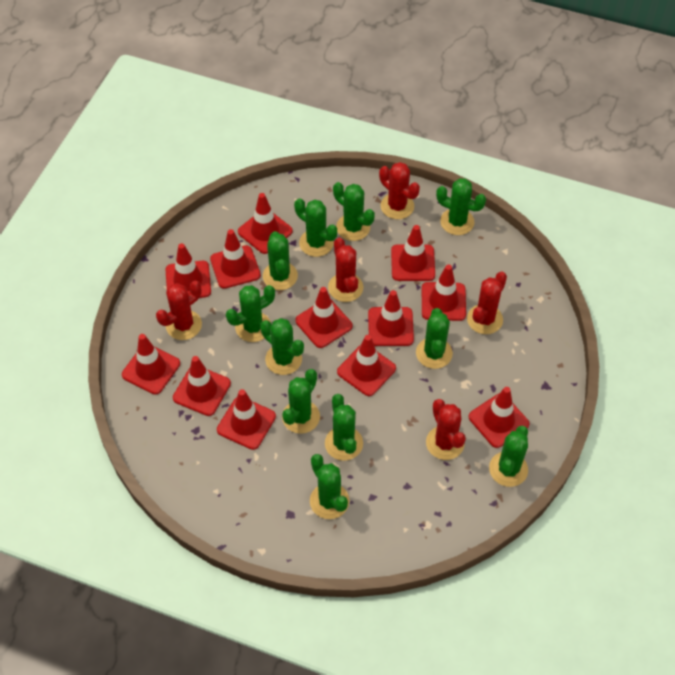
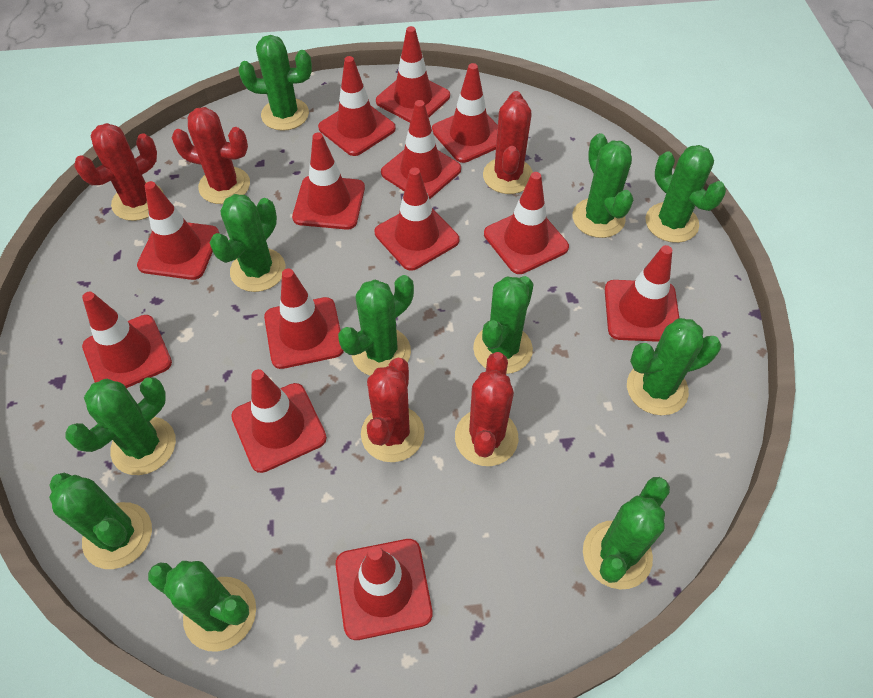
red traffic cone: 12 -> 13

